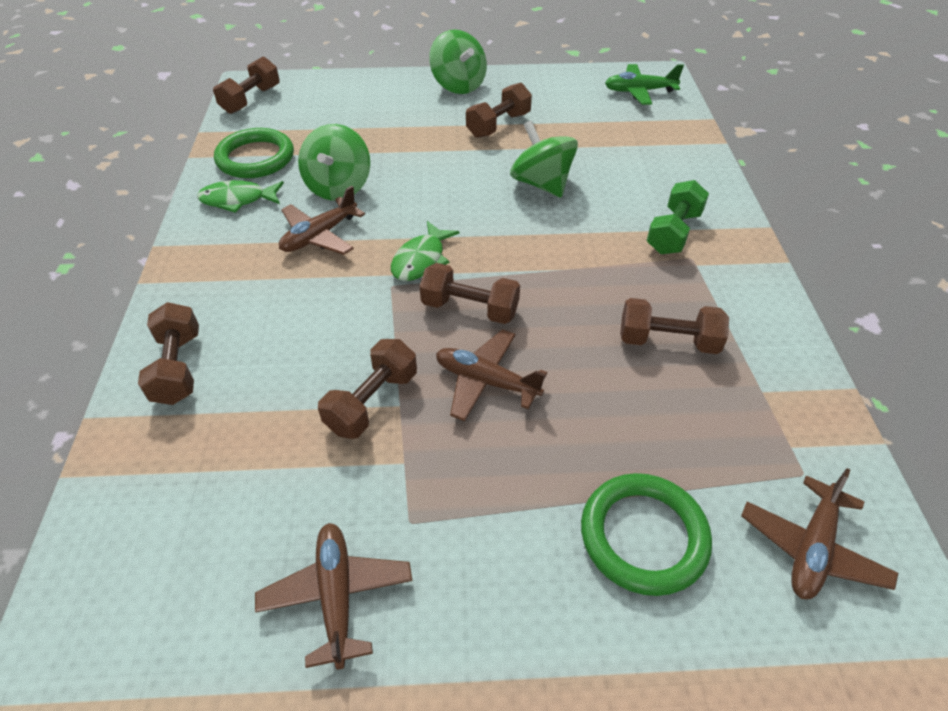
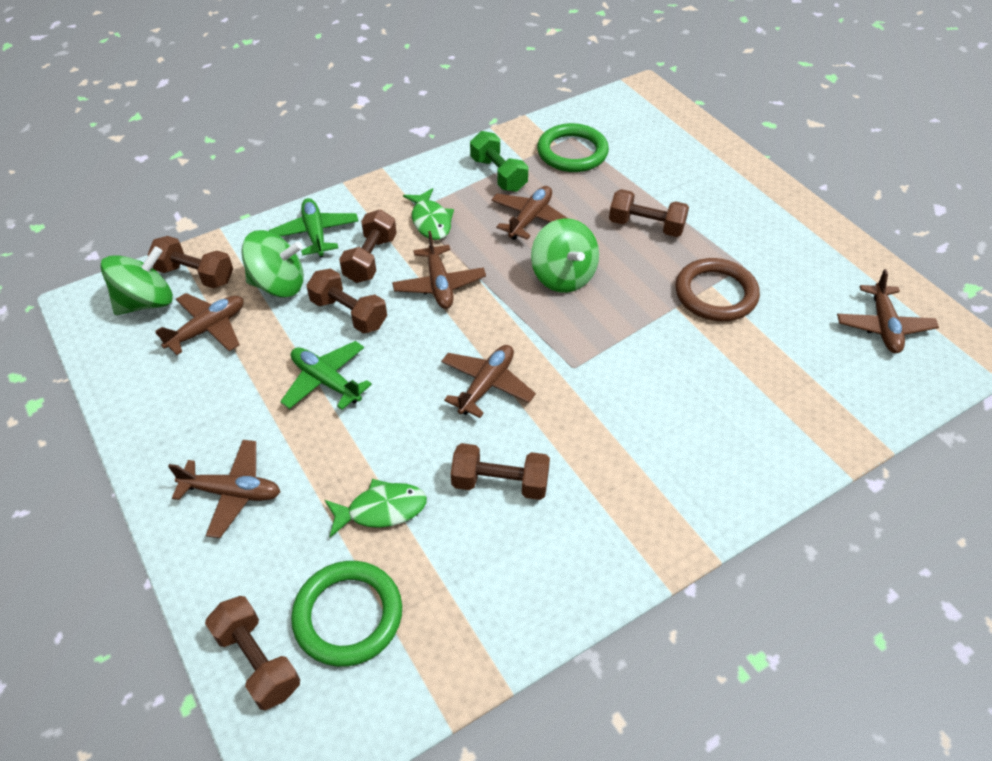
brown plane: 4 -> 6
brown ring: 0 -> 1
green plane: 1 -> 2

